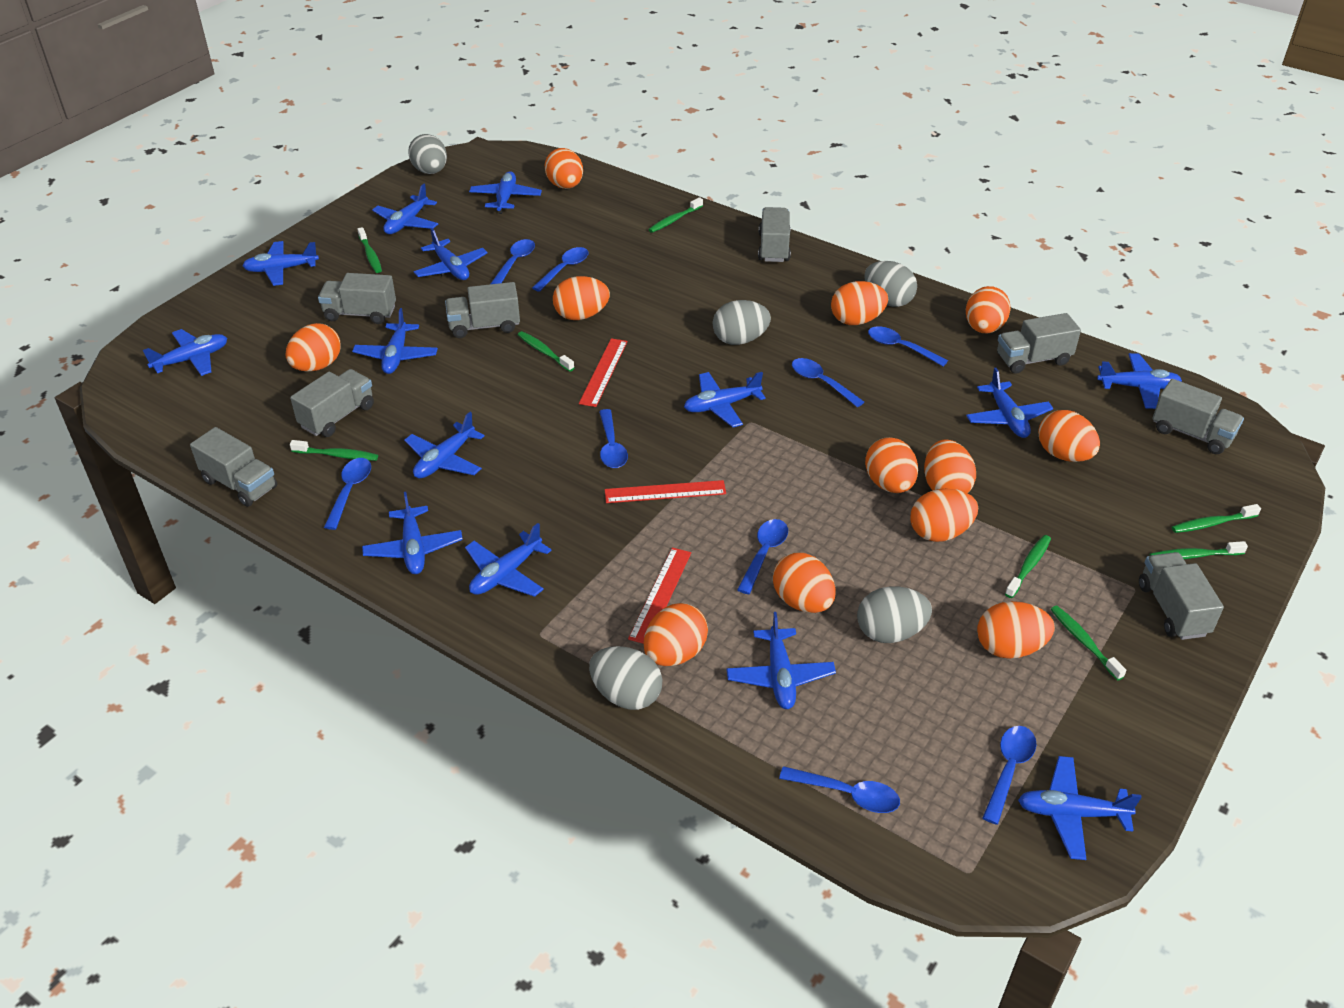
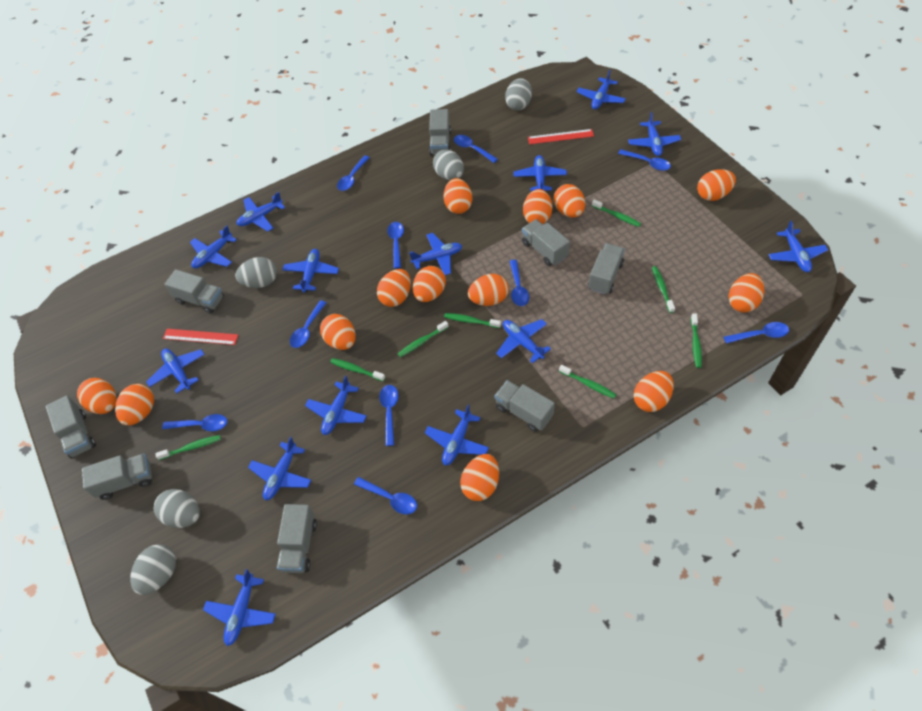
blue spoon: 9 -> 10
orange egg: 12 -> 13
red ruler: 3 -> 2

